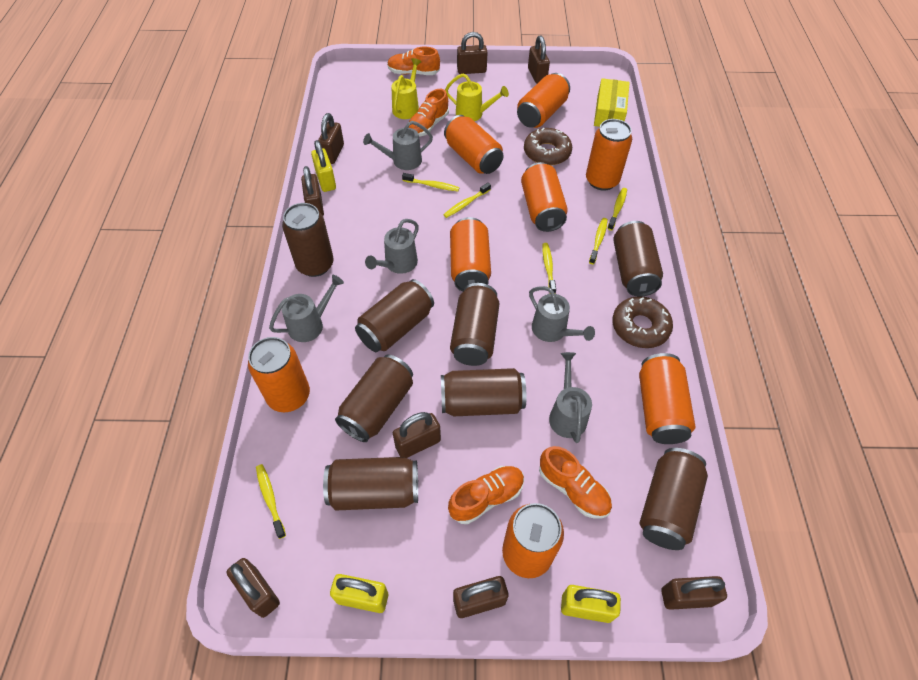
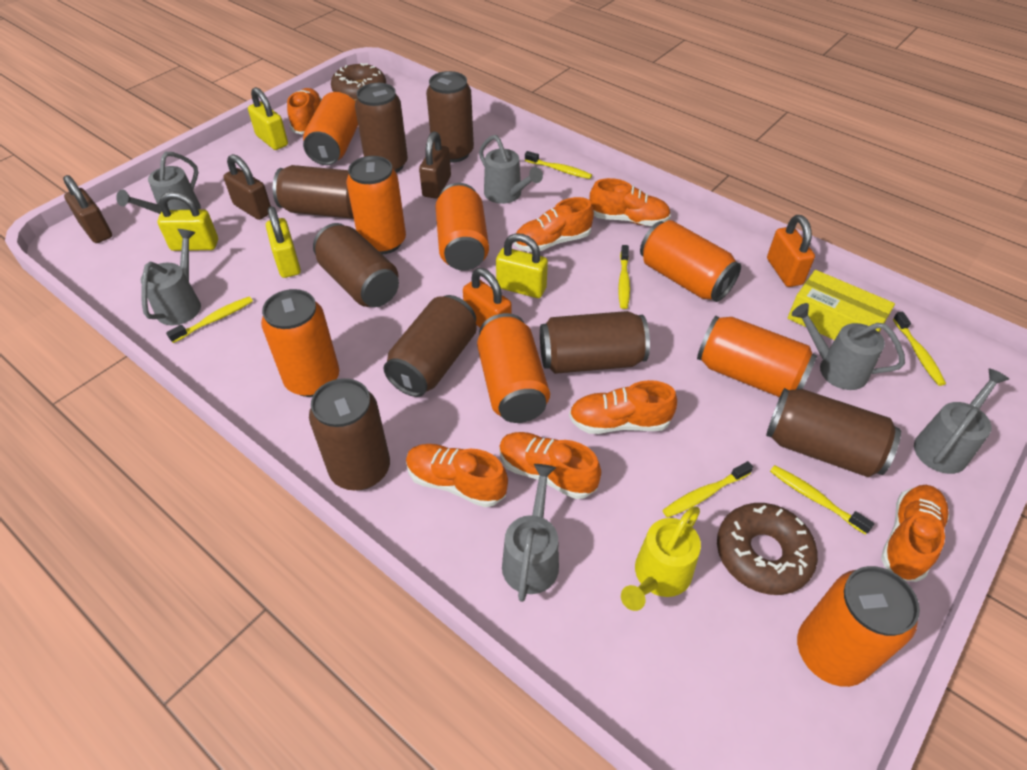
brown padlock: 8 -> 3
grey watering can: 5 -> 6
orange padlock: 0 -> 2
orange shoe: 4 -> 7
yellow padlock: 3 -> 4
yellow watering can: 2 -> 1

